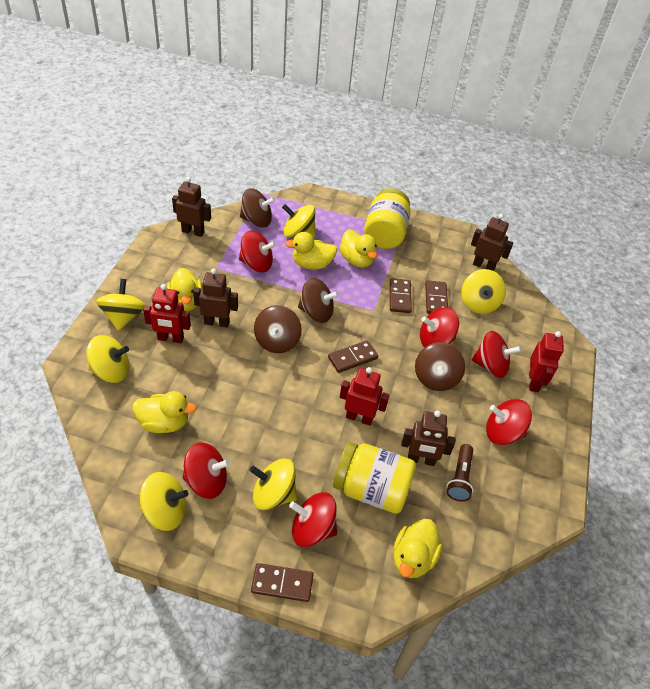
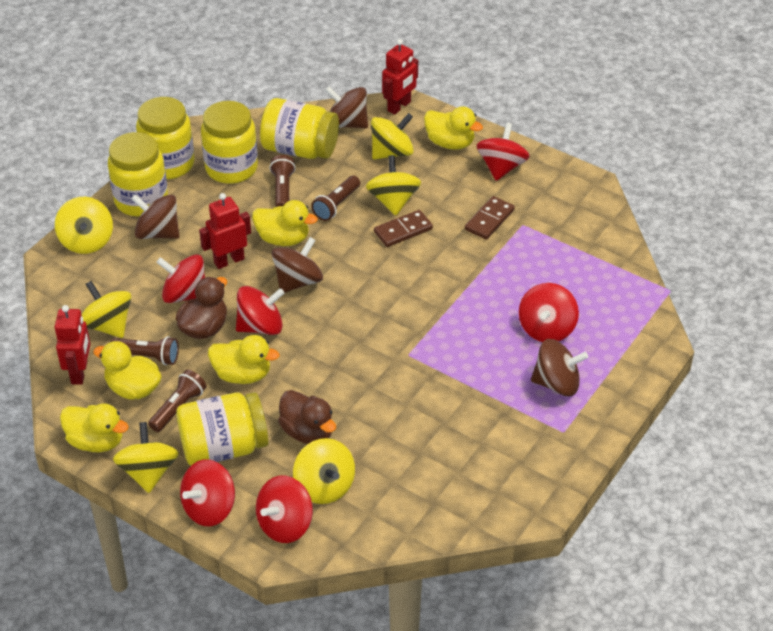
brown domino: 4 -> 2
brown duck: 0 -> 2
brown flashlight: 1 -> 4
brown robot: 4 -> 0
yellow jar: 2 -> 5

